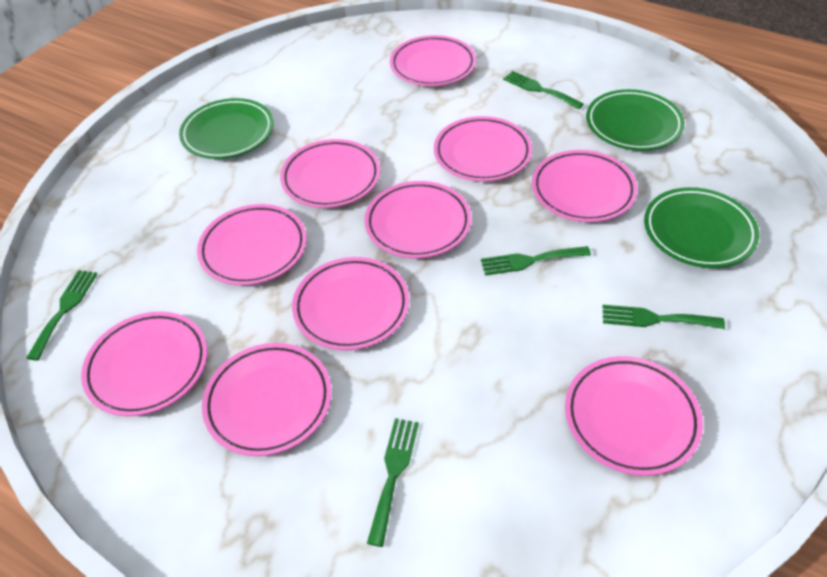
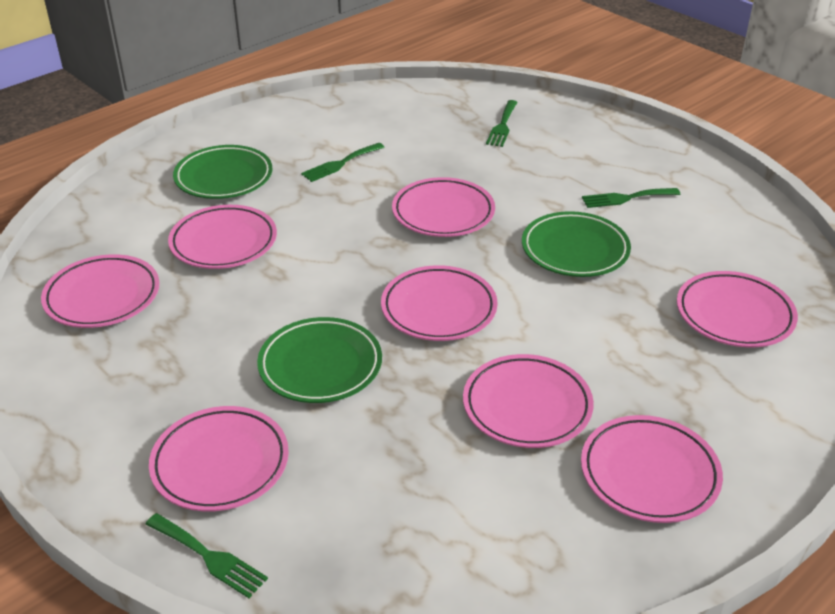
green fork: 5 -> 4
pink plate: 10 -> 8

